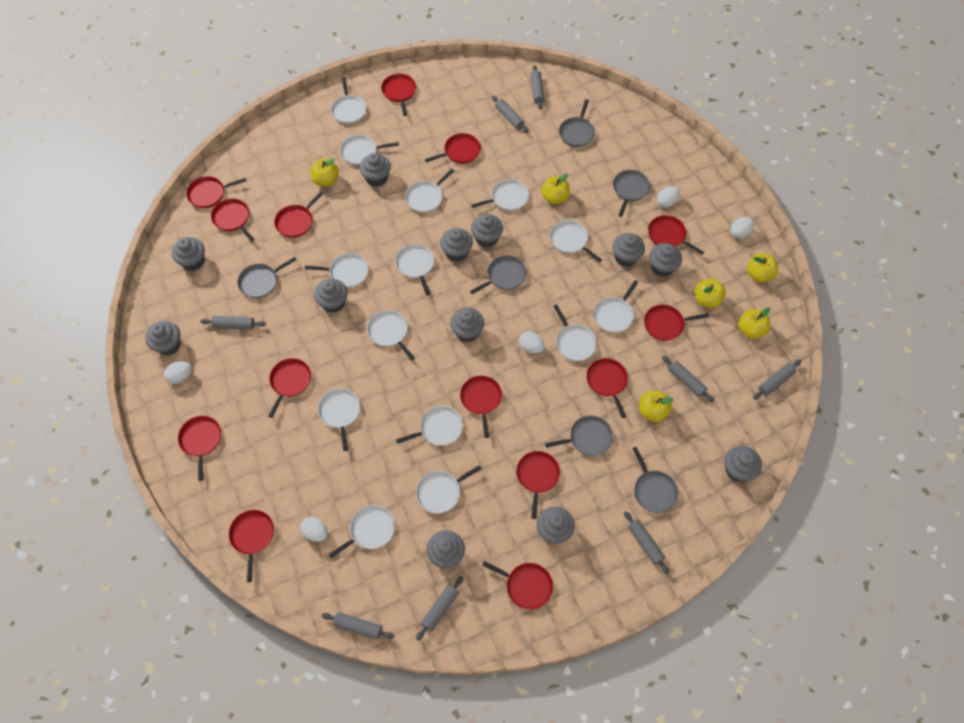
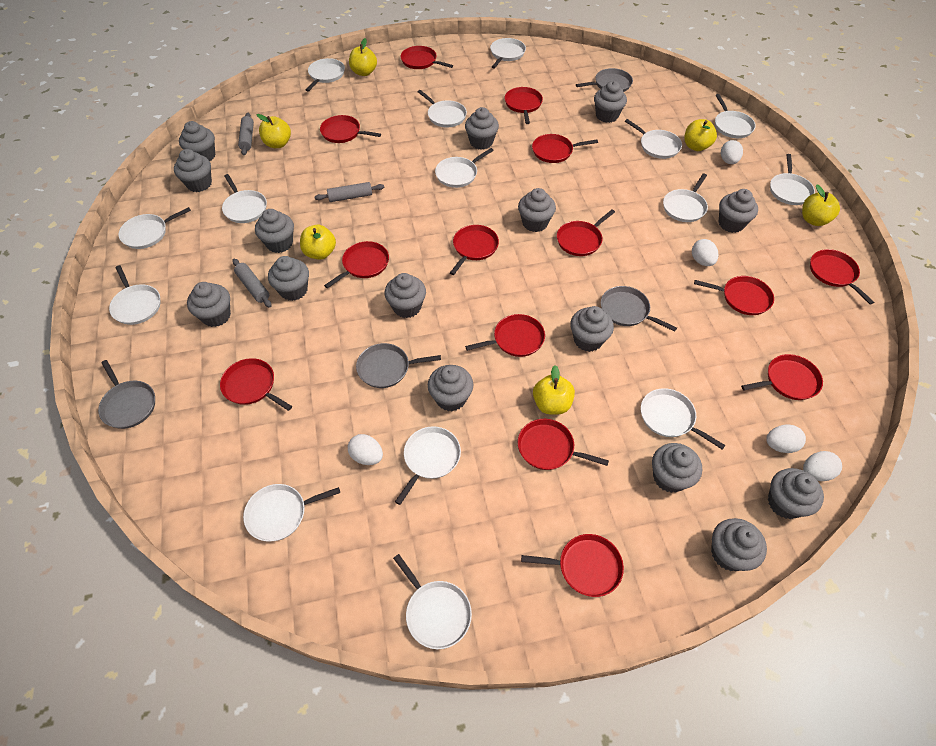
grey cupcake: 12 -> 15
grey pan: 6 -> 4
grey rolling pin: 8 -> 3
white pan: 14 -> 15

